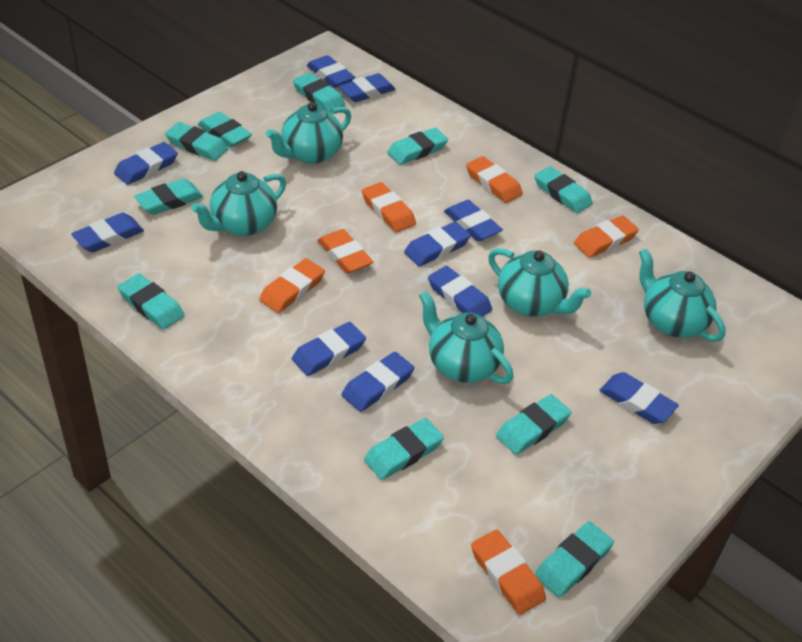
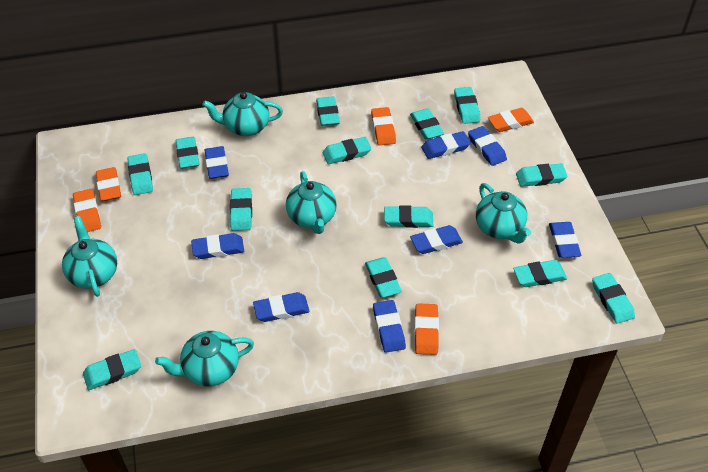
blue eraser: 10 -> 8
orange eraser: 6 -> 5
turquoise eraser: 10 -> 13

